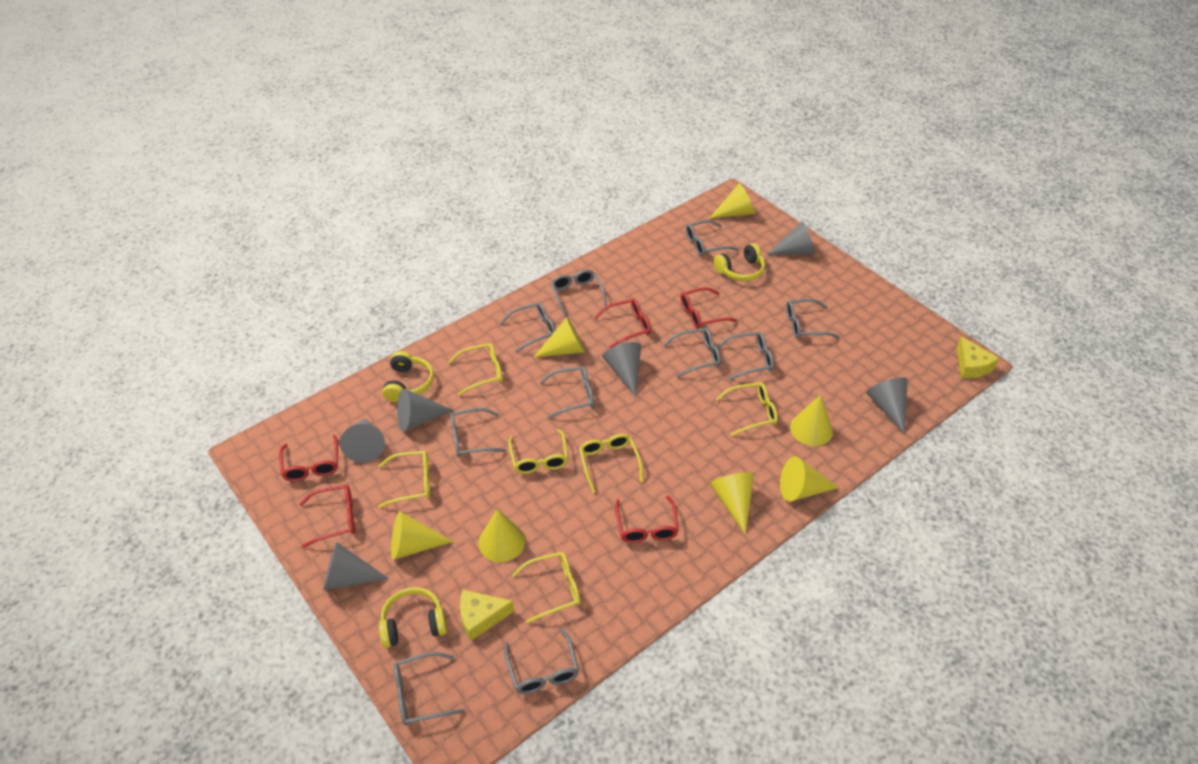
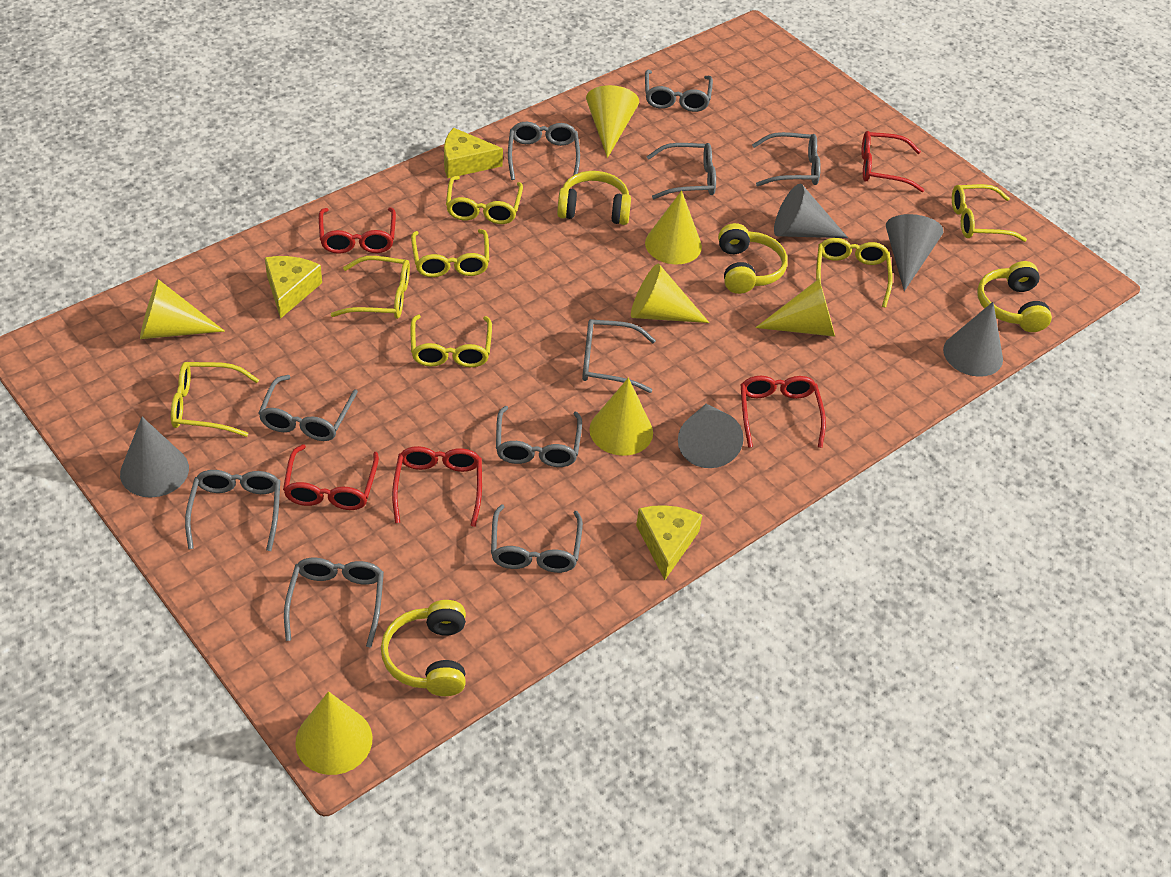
grey cone: 6 -> 5
yellow cheese: 2 -> 3
yellow glasses: 6 -> 7
yellow headphones: 3 -> 4

